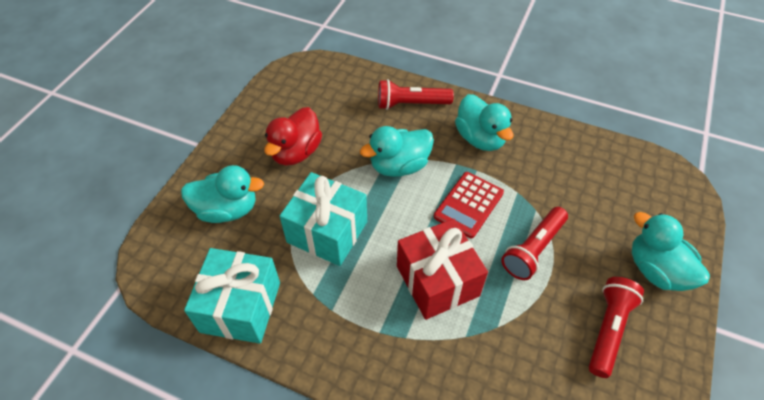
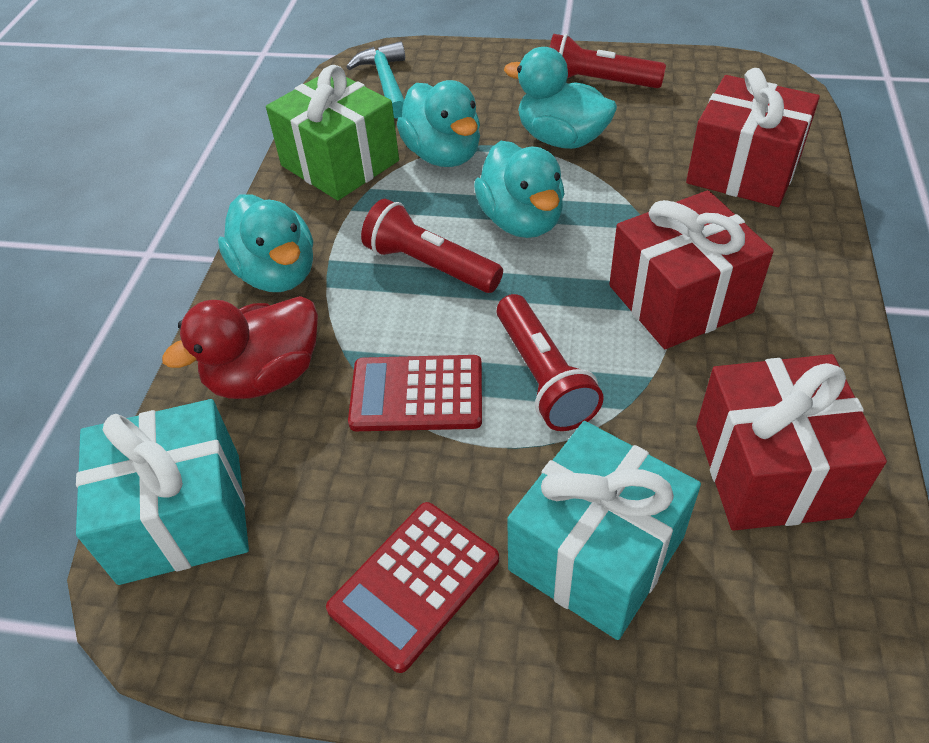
green gift: 0 -> 1
red calculator: 1 -> 2
red gift: 1 -> 3
turquoise hammer: 0 -> 1

